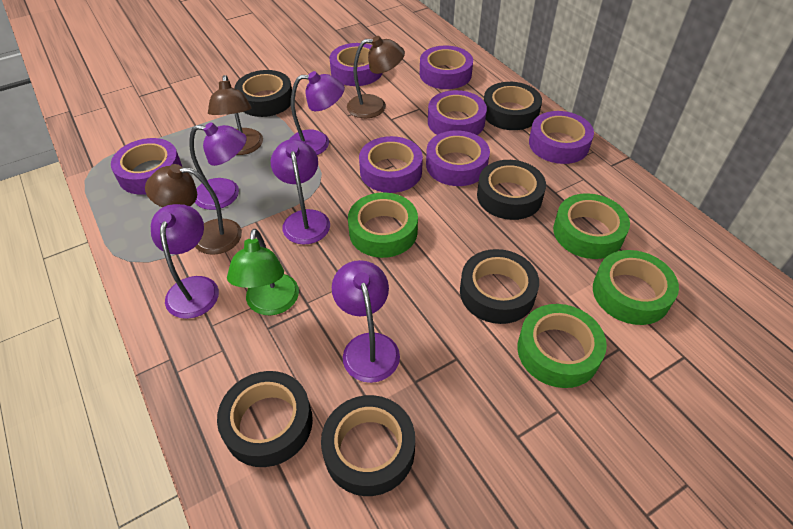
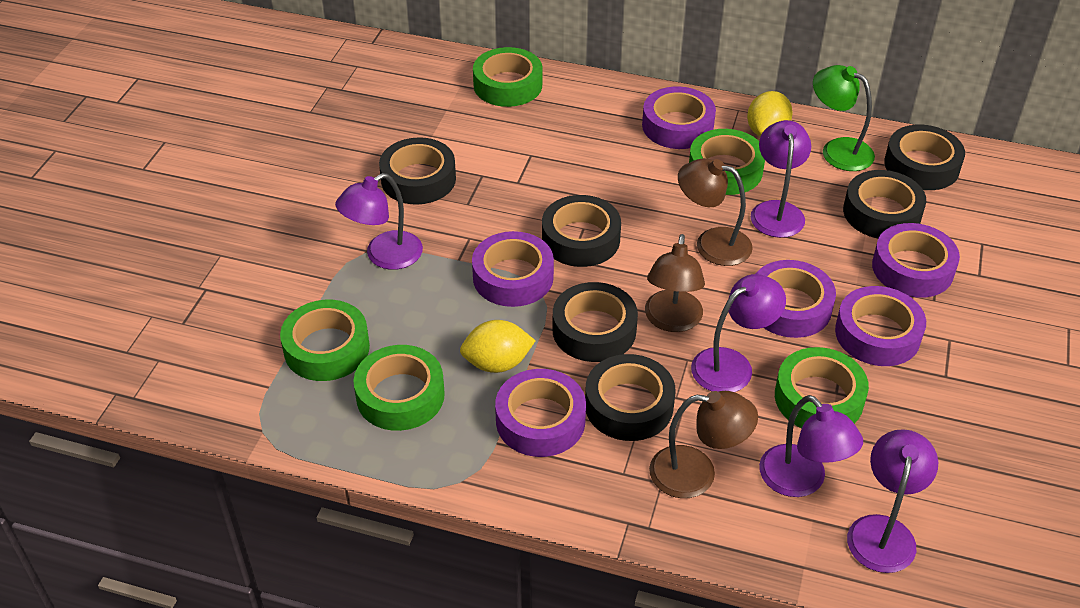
green tape: 4 -> 5
purple tape: 7 -> 6
yellow lemon: 0 -> 2

